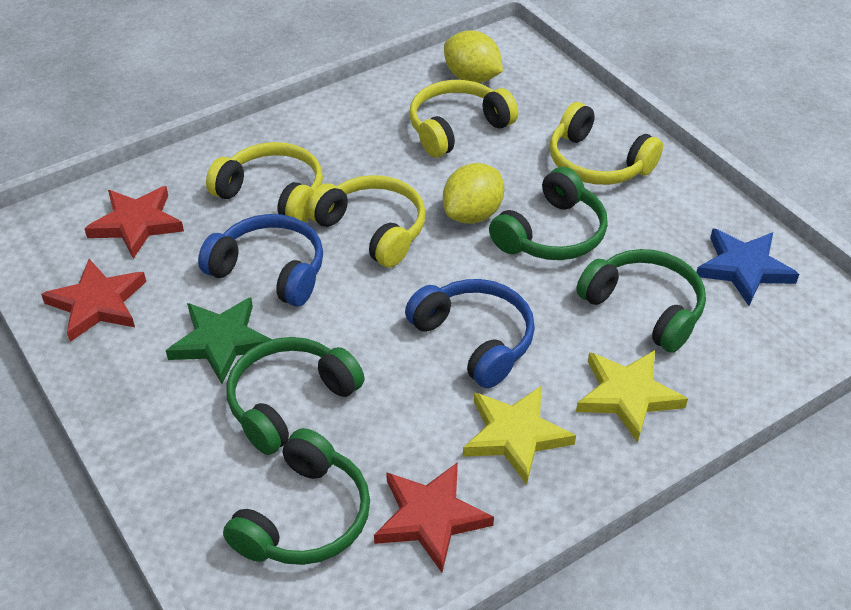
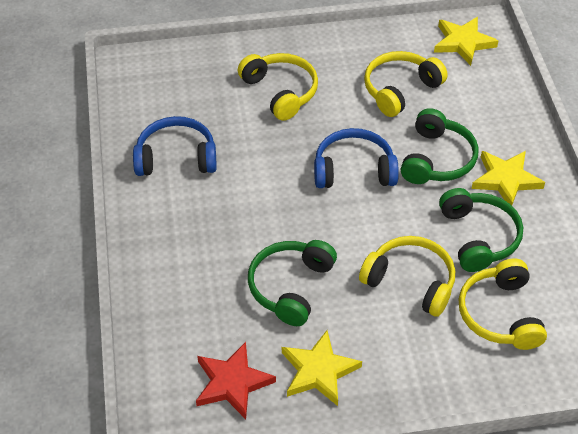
blue star: 1 -> 0
green headphones: 4 -> 3
green star: 1 -> 0
red star: 3 -> 1
yellow lemon: 2 -> 0
yellow star: 2 -> 3

